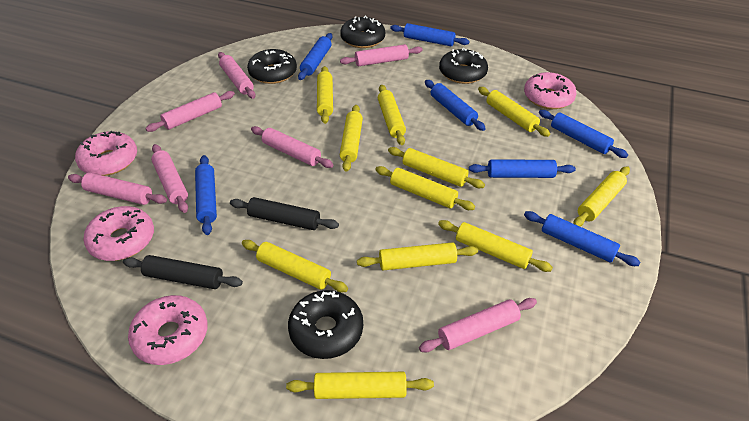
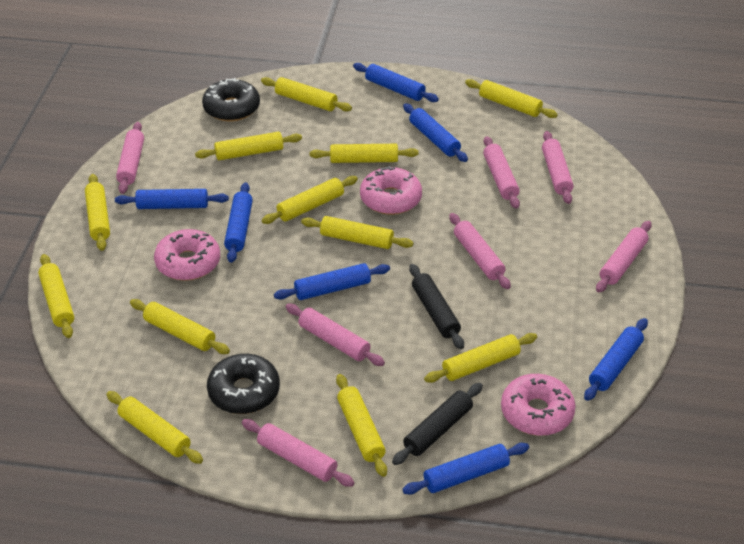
black donut: 4 -> 2
pink donut: 4 -> 3
yellow rolling pin: 11 -> 12

